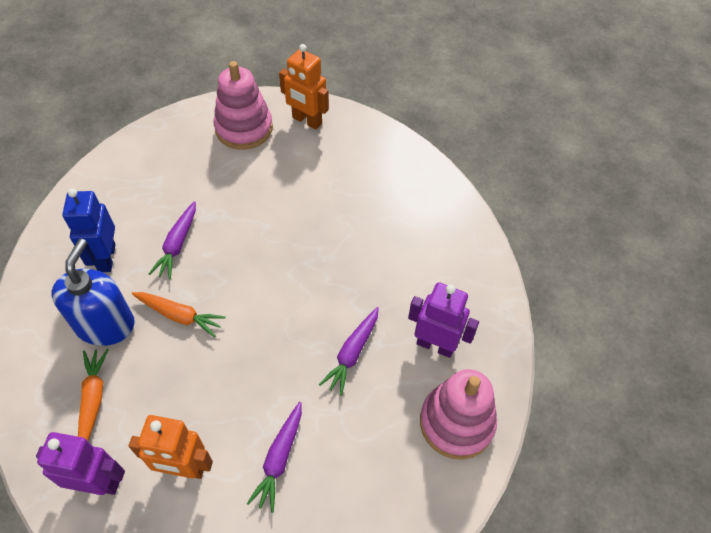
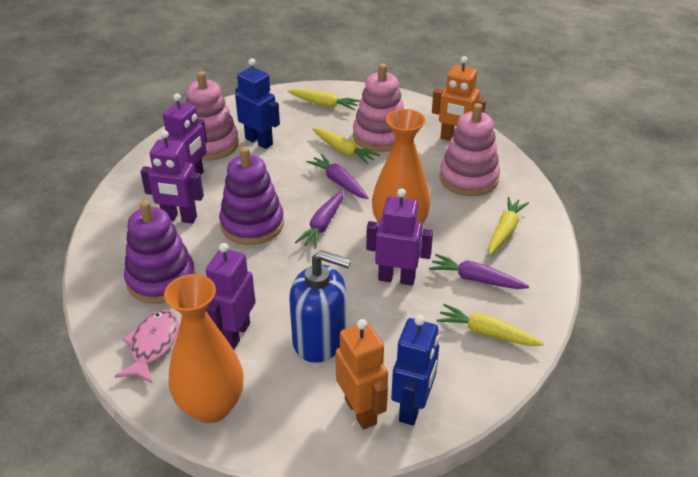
blue robot: 1 -> 2
orange carrot: 2 -> 0
orange vase: 0 -> 2
pink fish: 0 -> 1
pink stacking toy: 2 -> 3
purple robot: 2 -> 4
purple stacking toy: 0 -> 2
yellow carrot: 0 -> 4

